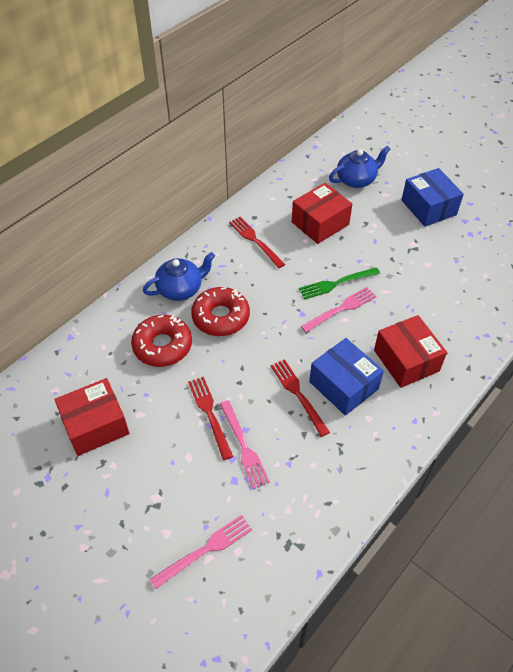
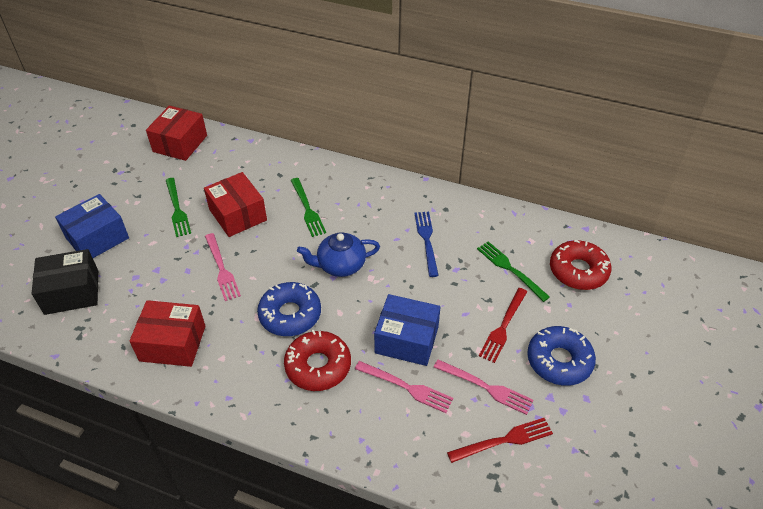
black box: 0 -> 1
blue donut: 0 -> 2
blue fork: 0 -> 1
blue teapot: 2 -> 1
green fork: 1 -> 3
red fork: 3 -> 2

